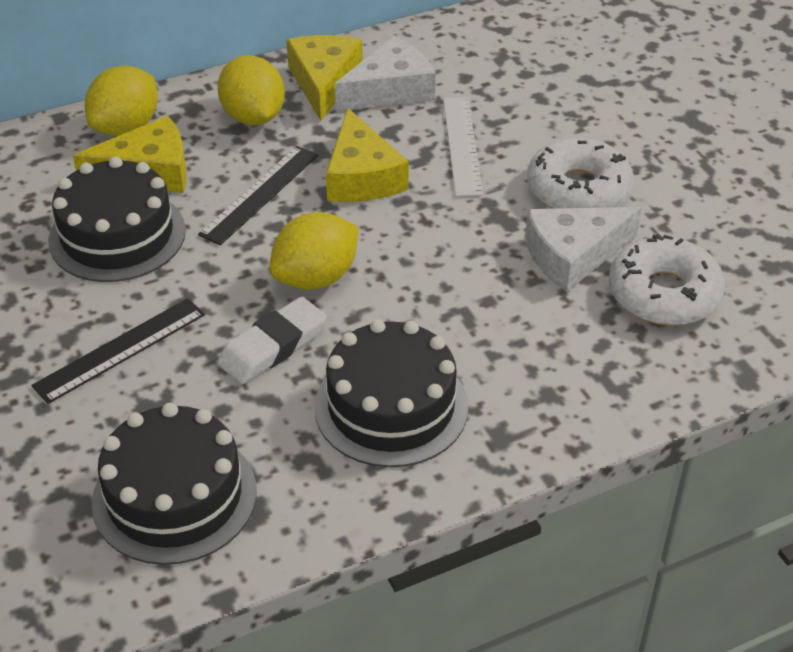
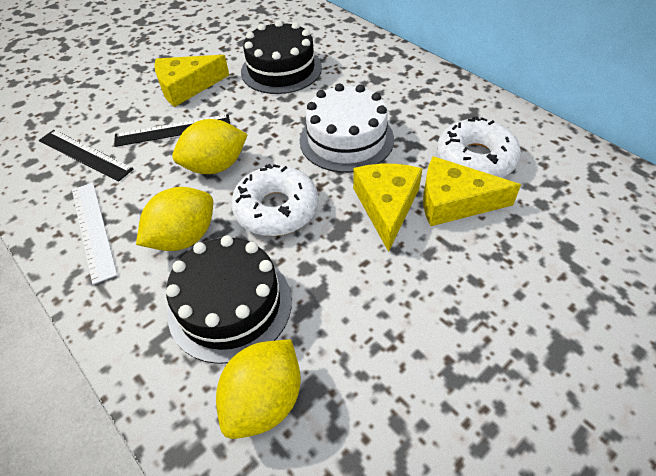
black cake: 3 -> 2
white cake: 0 -> 1
white cheese: 2 -> 0
white eraser: 1 -> 0

